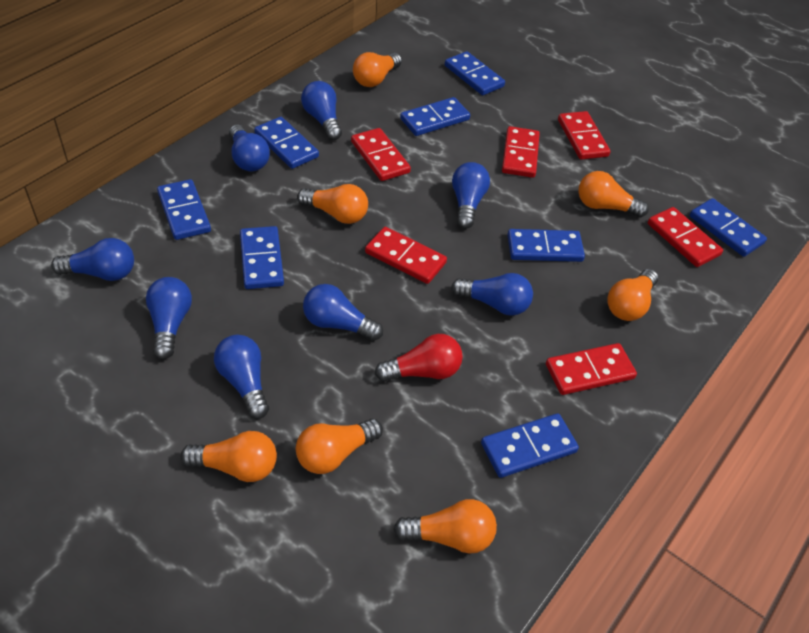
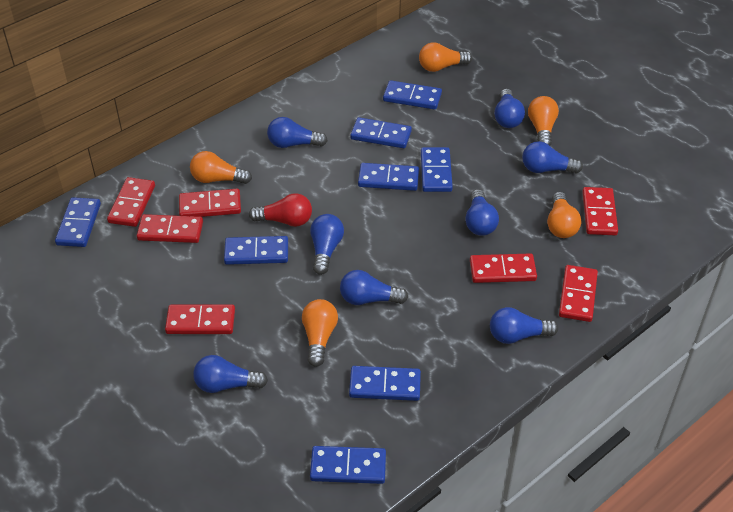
orange light bulb: 7 -> 5
red domino: 6 -> 7

